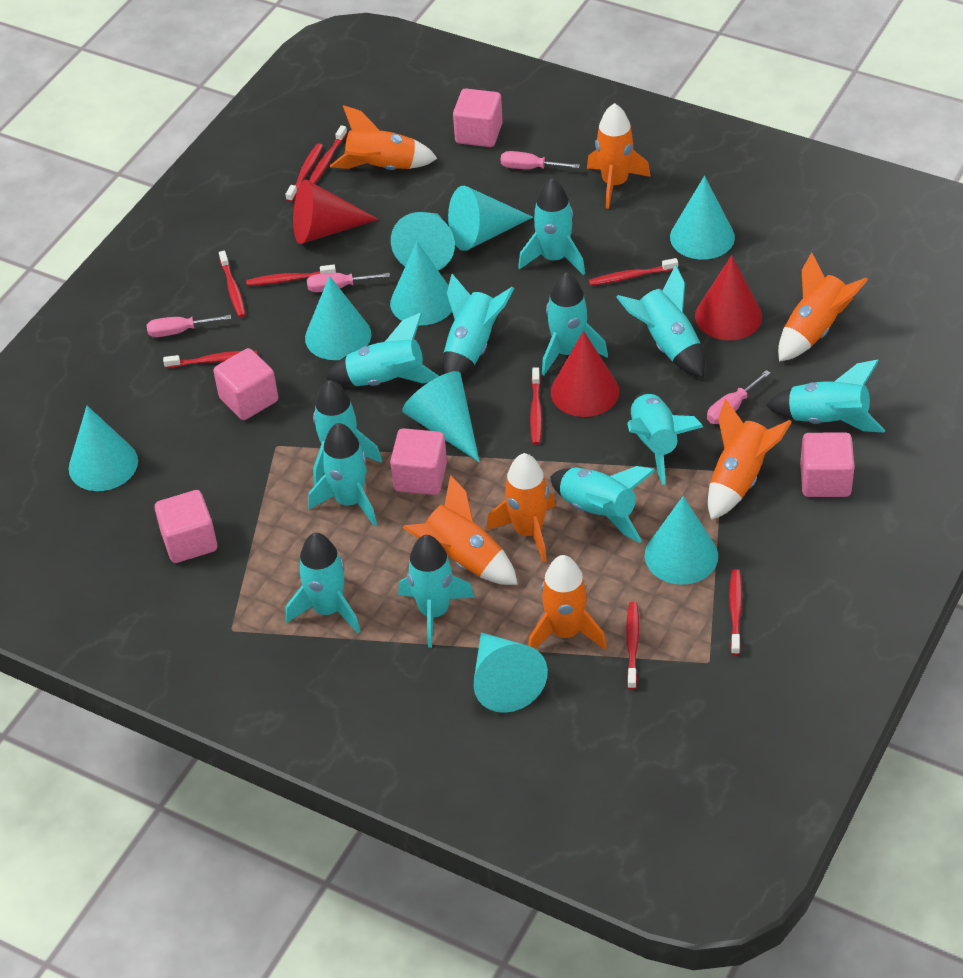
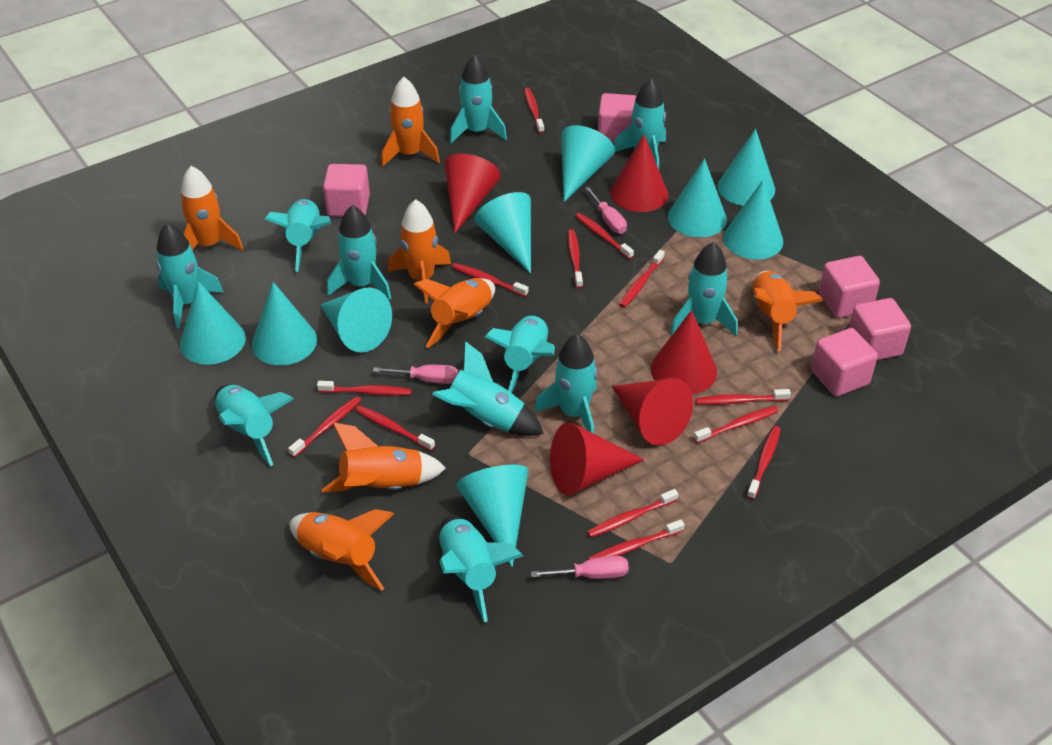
pink screwdriver: 4 -> 3
red cone: 3 -> 5
red toothbrush: 9 -> 13
turquoise rocket: 12 -> 11

